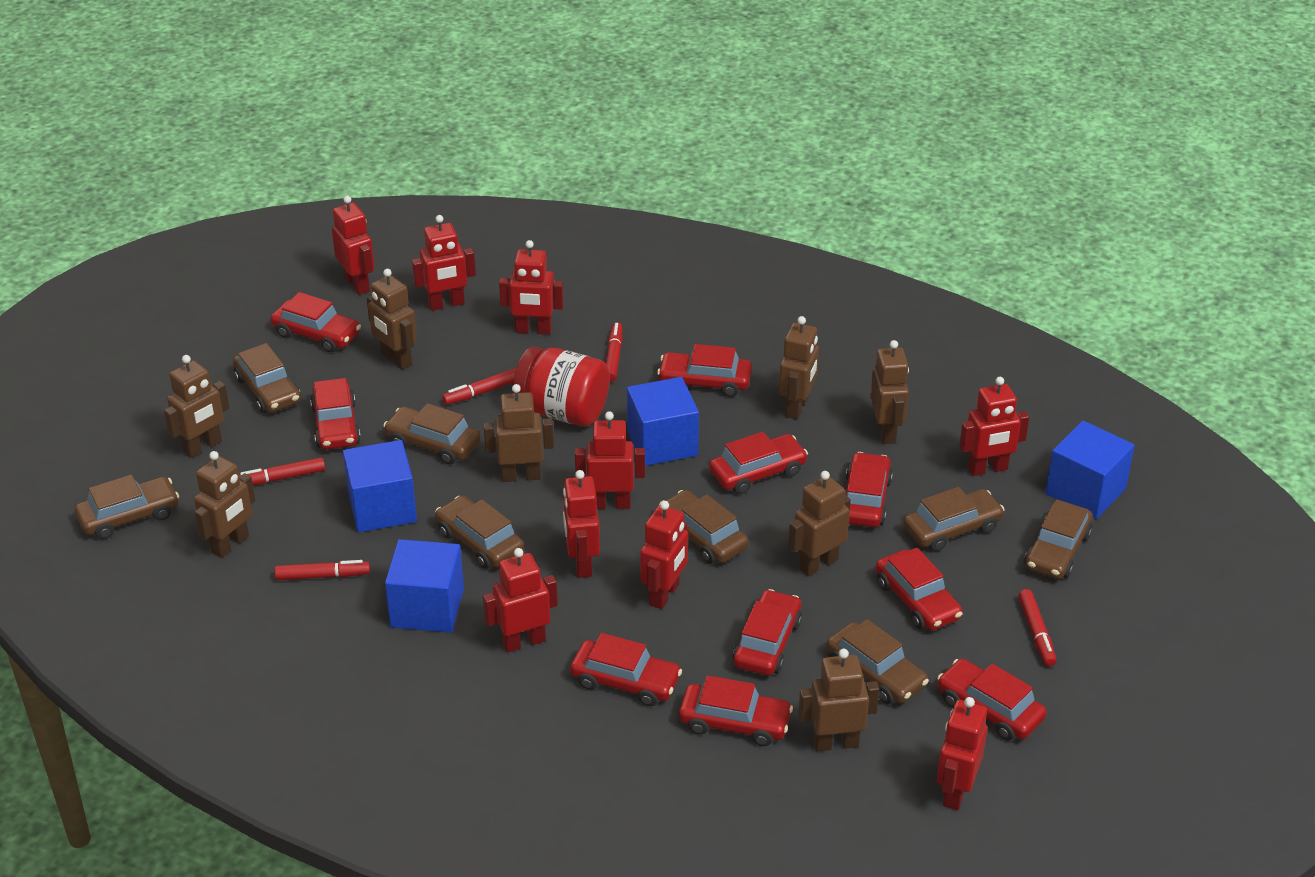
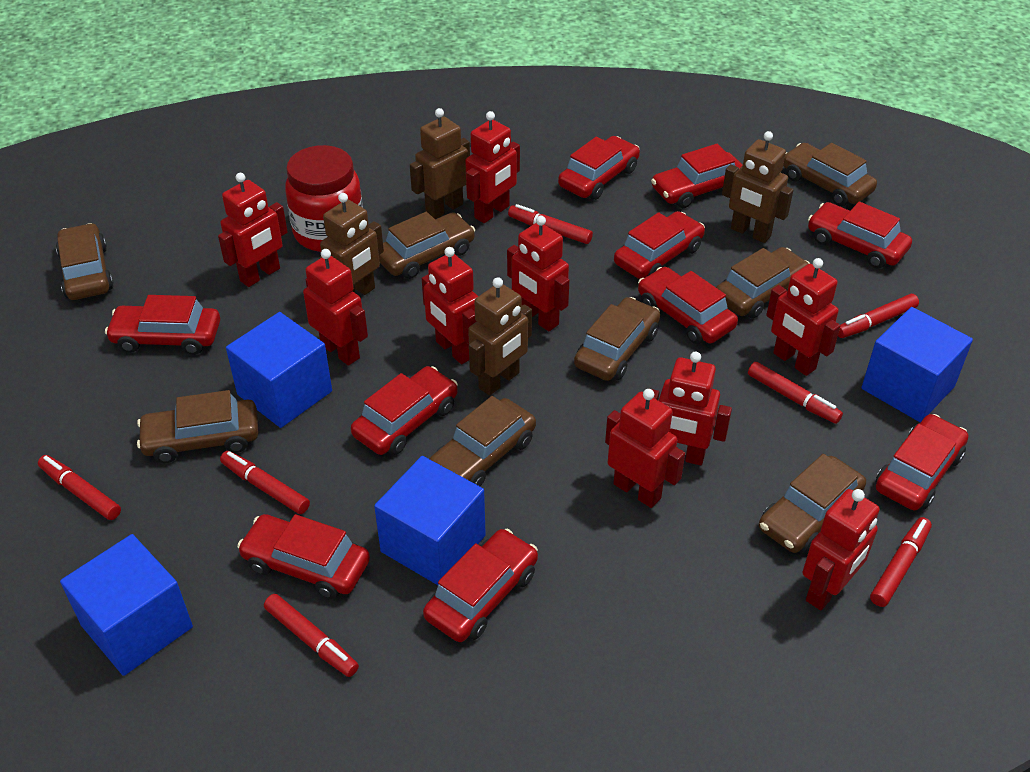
brown robot: 8 -> 4
red marker: 5 -> 7

